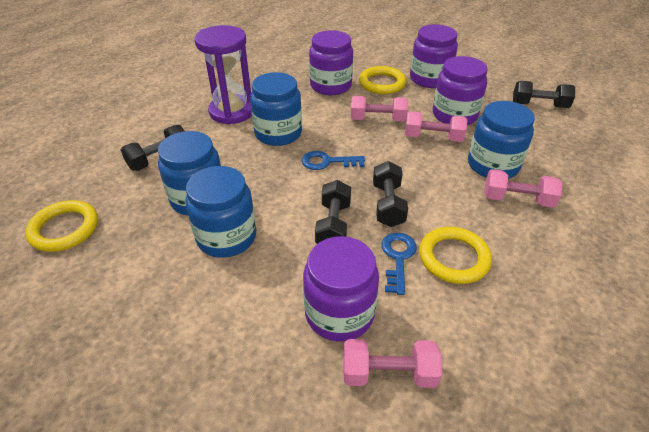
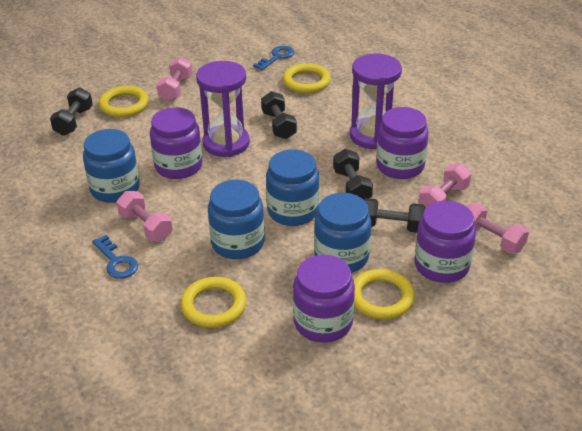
purple hourglass: 1 -> 2
yellow ring: 3 -> 4

